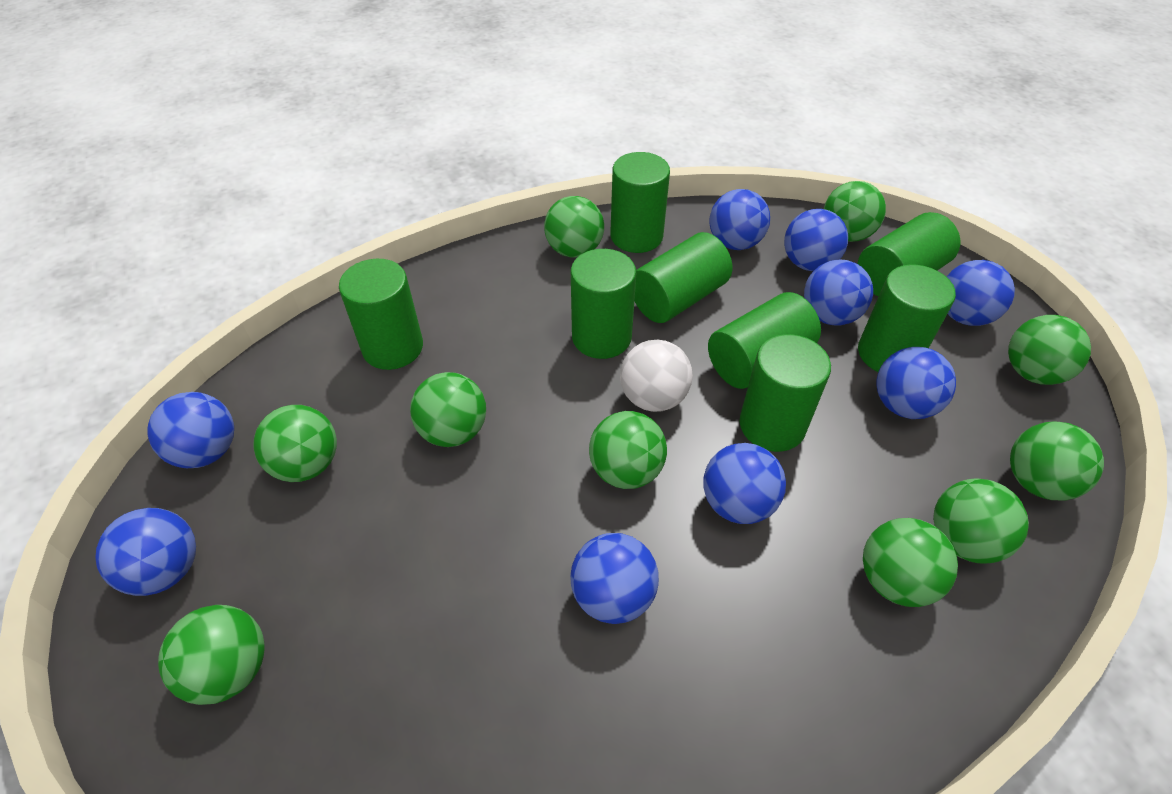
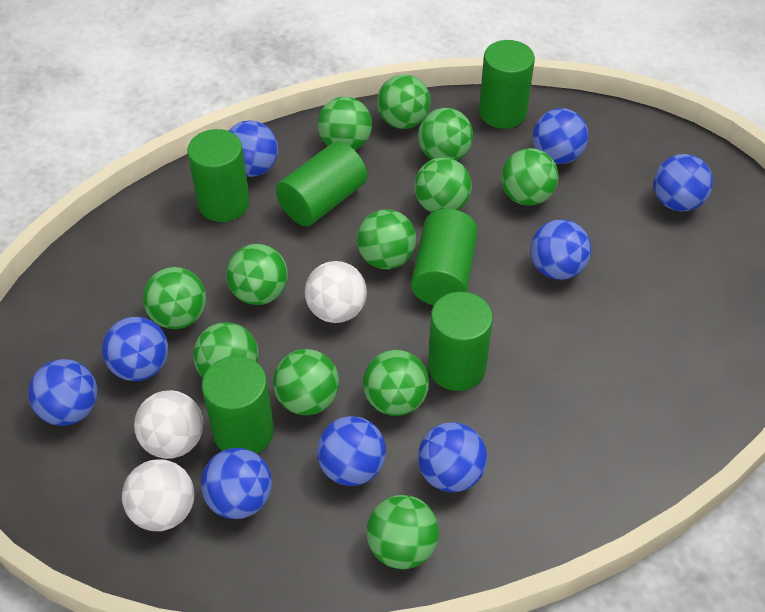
green ball: 10 -> 12
green cylinder: 8 -> 6
white ball: 1 -> 3

